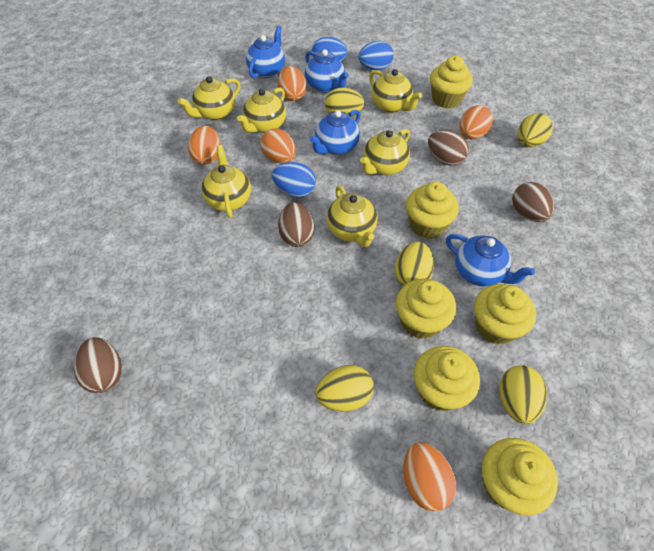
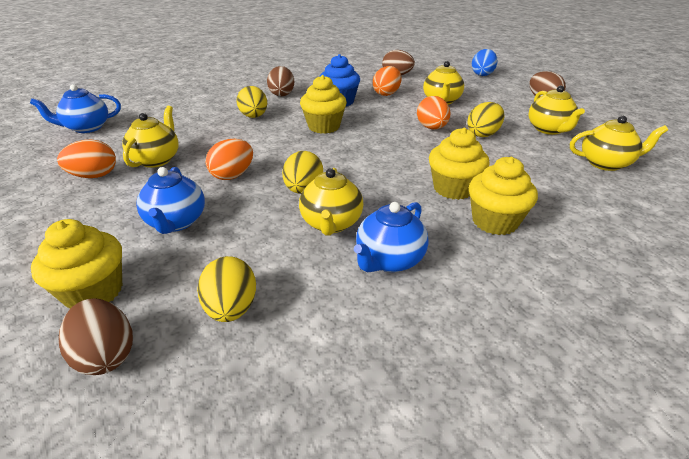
blue cupcake: 0 -> 1
blue egg: 3 -> 1
blue teapot: 4 -> 3
orange egg: 5 -> 4
yellow cupcake: 6 -> 4
yellow egg: 5 -> 4
yellow teapot: 6 -> 5

